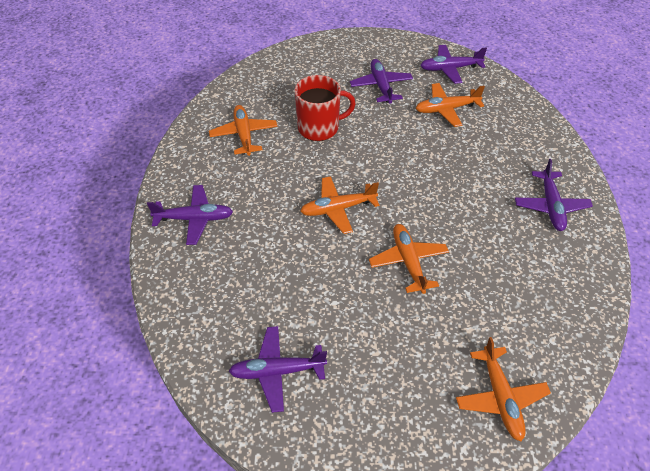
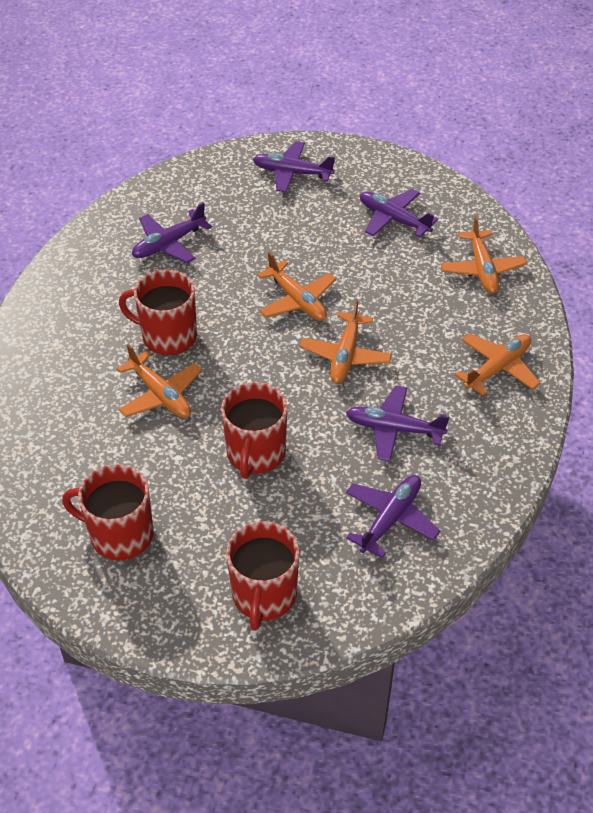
red mug: 1 -> 4

